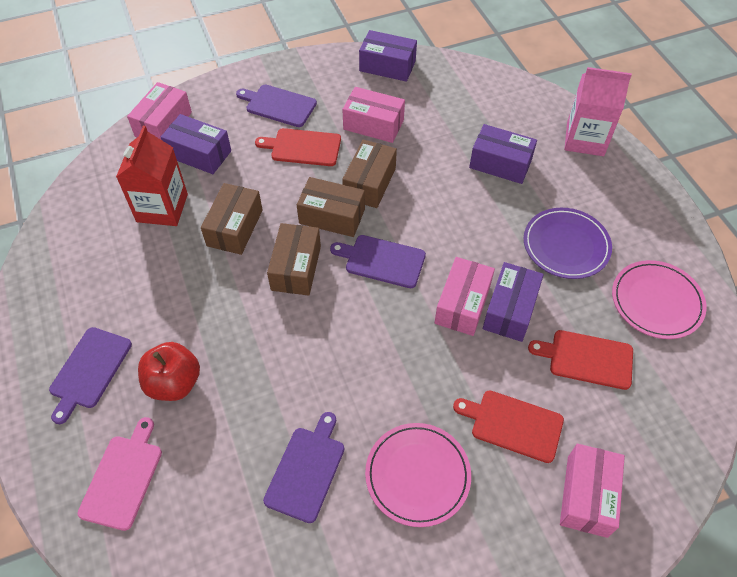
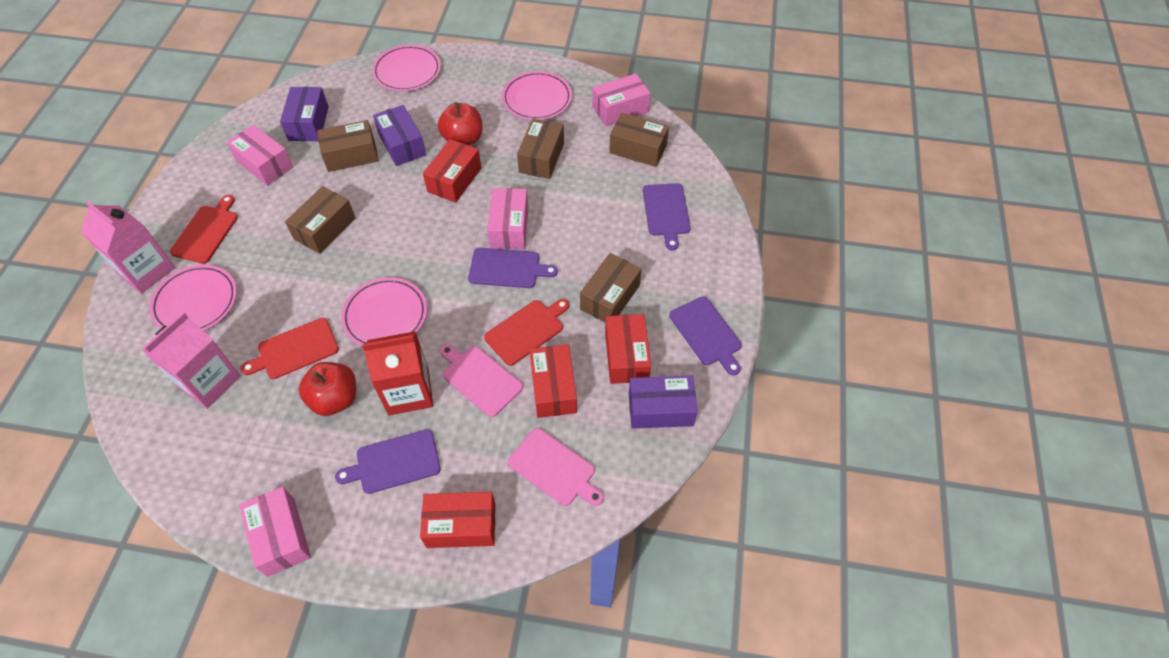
brown box: 4 -> 5
pink carton: 1 -> 2
pink cutting board: 1 -> 2
pink plate: 2 -> 4
purple box: 4 -> 3
purple plate: 1 -> 0
red apple: 1 -> 2
red box: 0 -> 4

